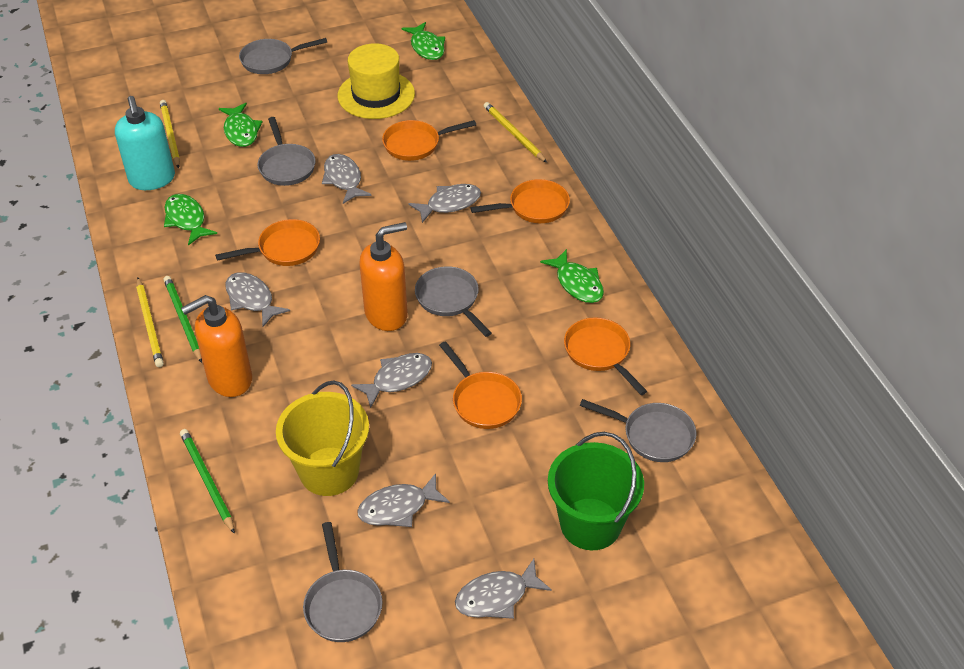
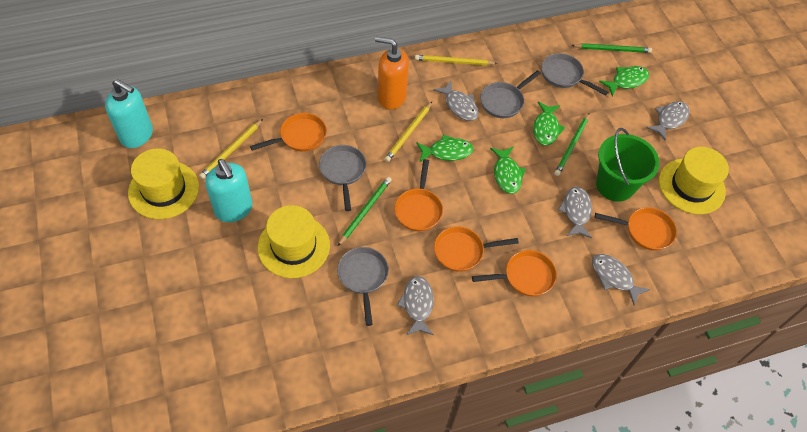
green pencil: 2 -> 3
grey fish: 6 -> 5
grey pan: 5 -> 4
orange soap dispenser: 2 -> 1
turquoise soap dispenser: 1 -> 2
yellow bucket: 1 -> 0
yellow hat: 1 -> 3

